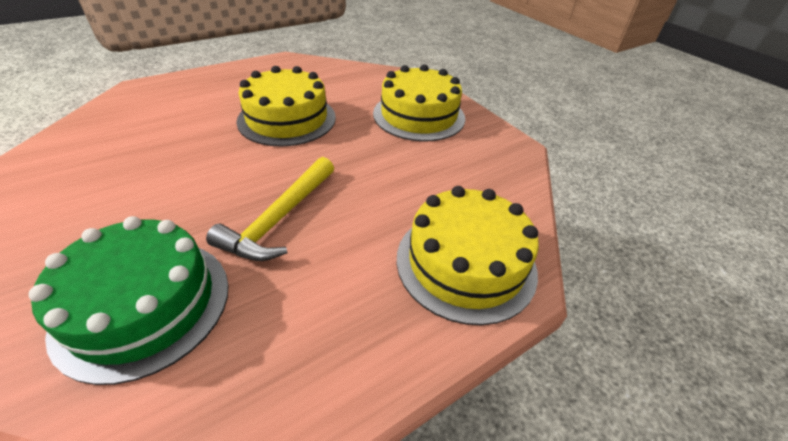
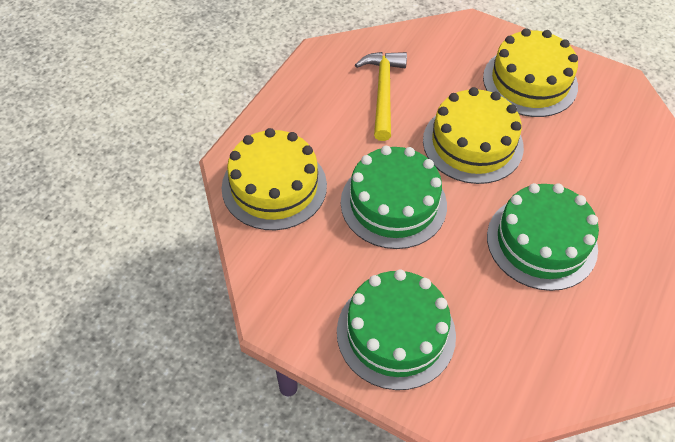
green cake: 1 -> 3

